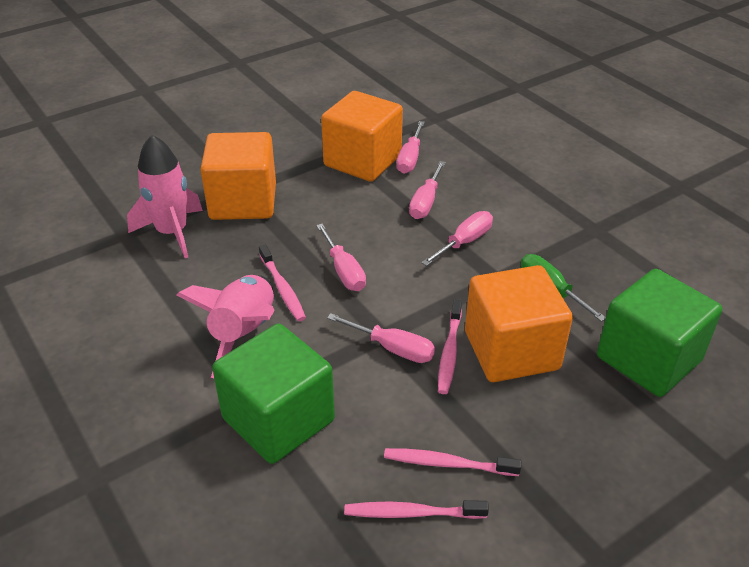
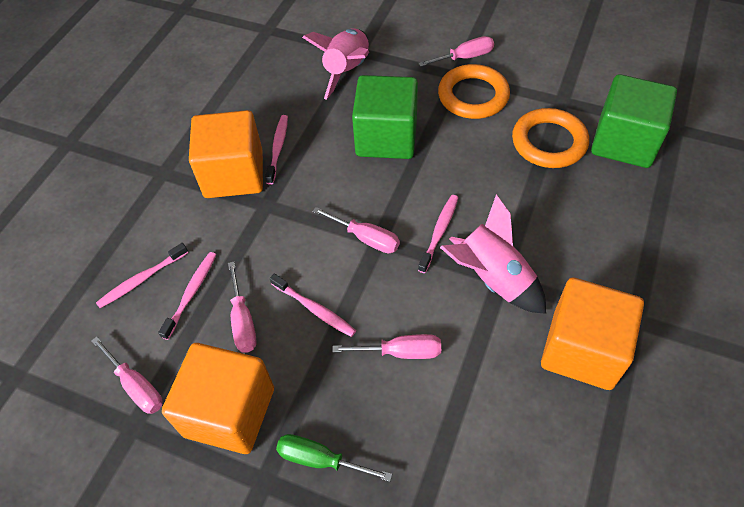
orange ring: 0 -> 2
pink toothbrush: 4 -> 5

